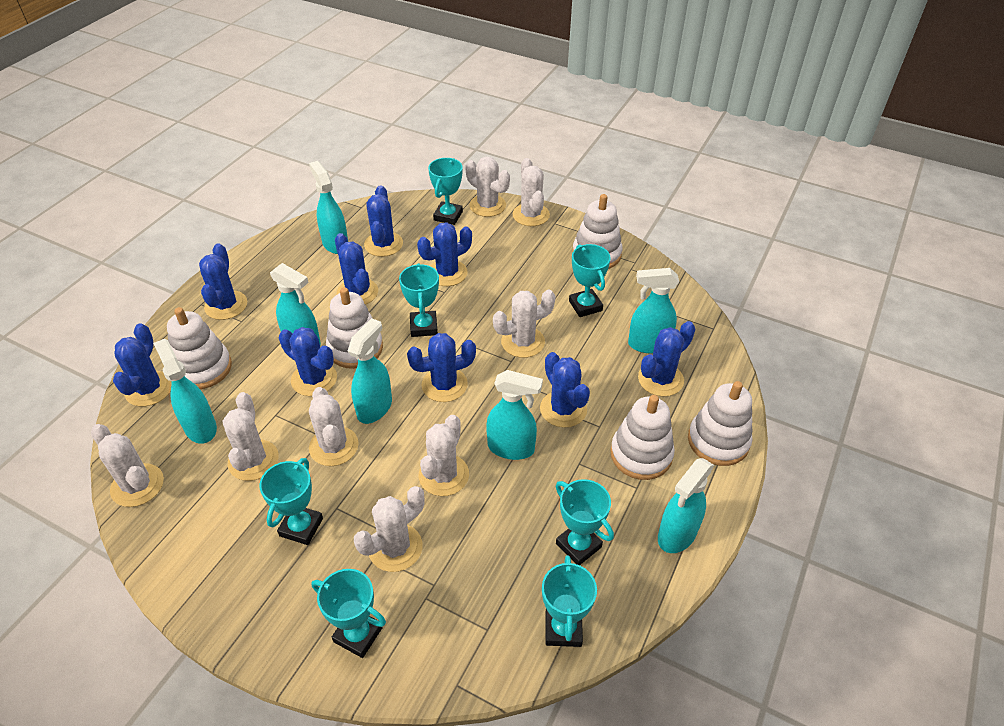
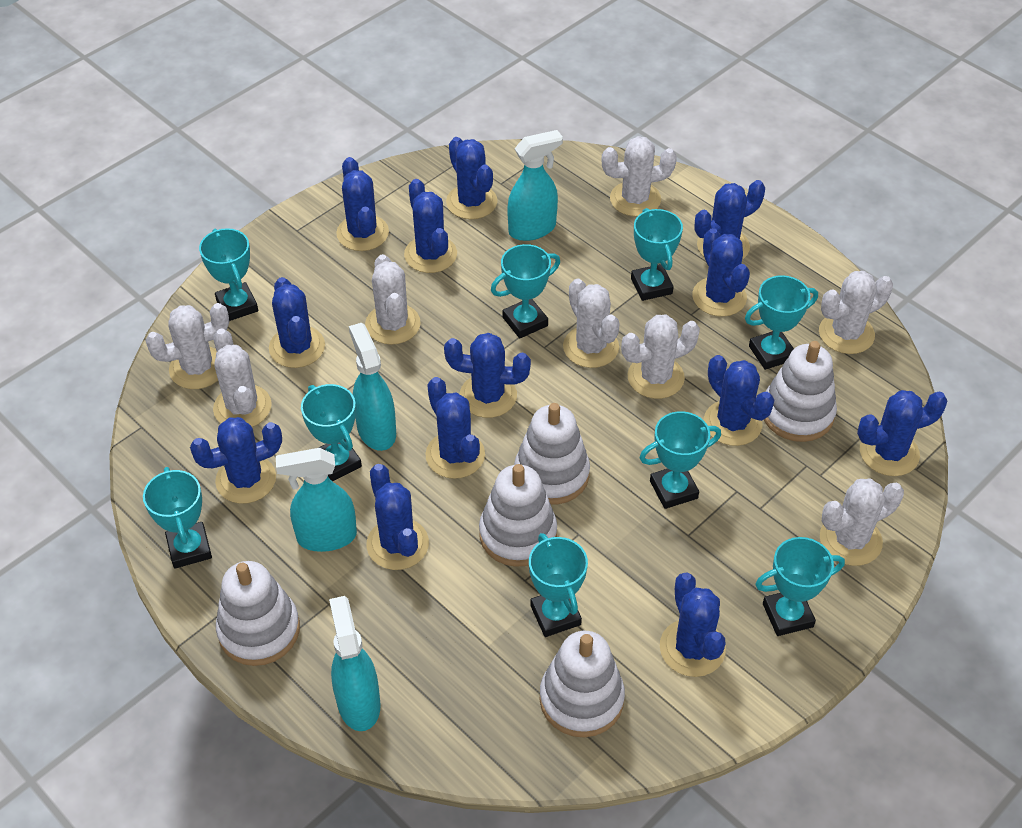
blue cactus: 9 -> 13
turquoise spray bottle: 7 -> 4
turquoise trophy: 7 -> 9

